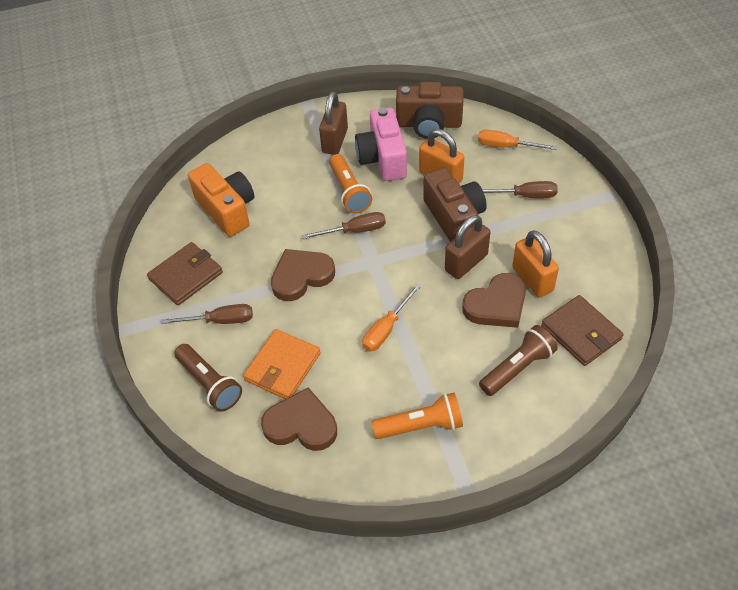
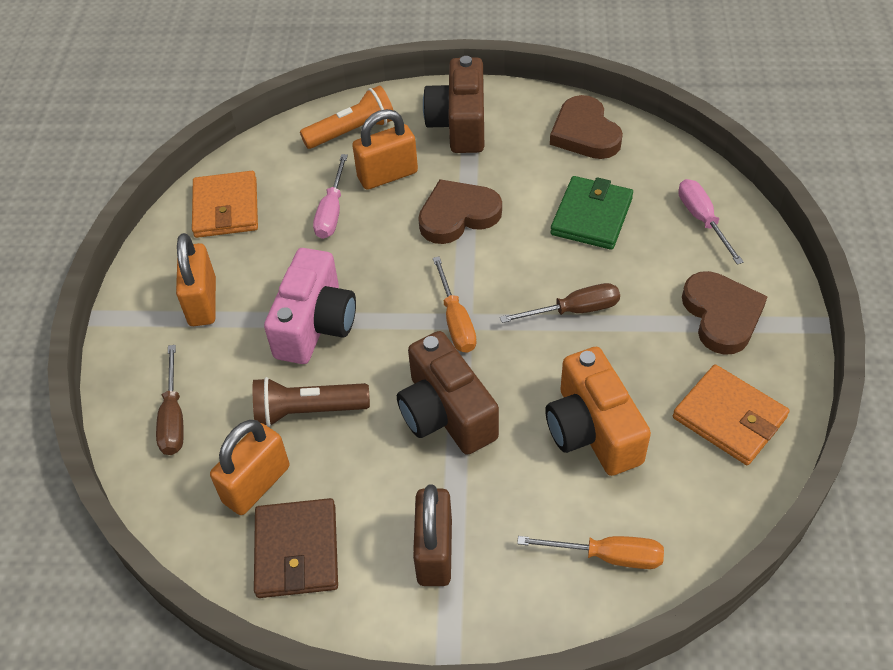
brown flashlight: 2 -> 1
brown padlock: 2 -> 1
brown screwdriver: 3 -> 2
brown wallet: 2 -> 1
green wallet: 0 -> 1
orange flashlight: 2 -> 1
orange padlock: 2 -> 3
orange wallet: 1 -> 2
pink screwdriver: 0 -> 2

